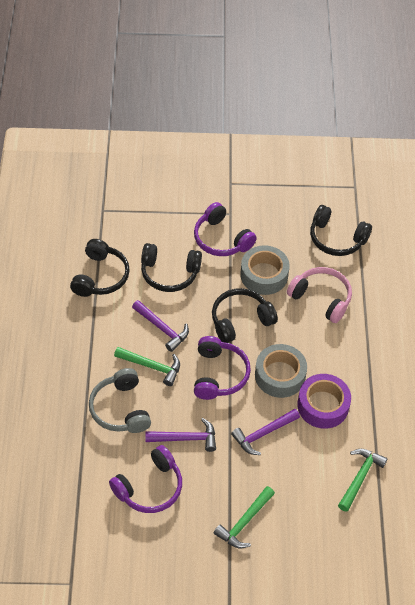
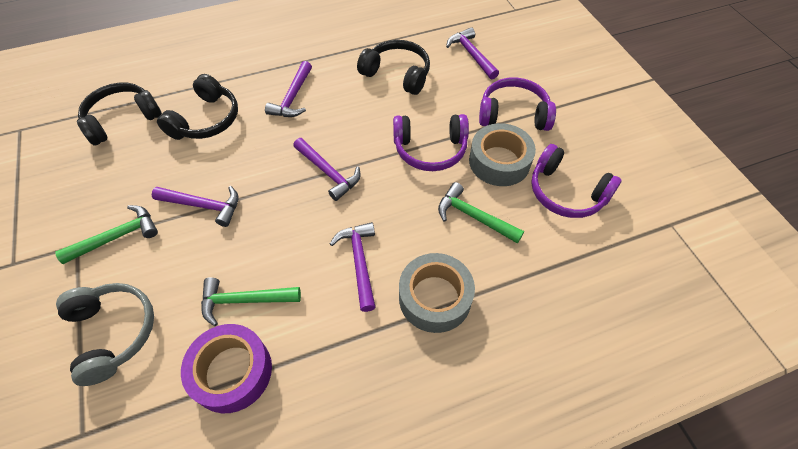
black headphones: 4 -> 3
pink headphones: 1 -> 0
purple hammer: 3 -> 5

